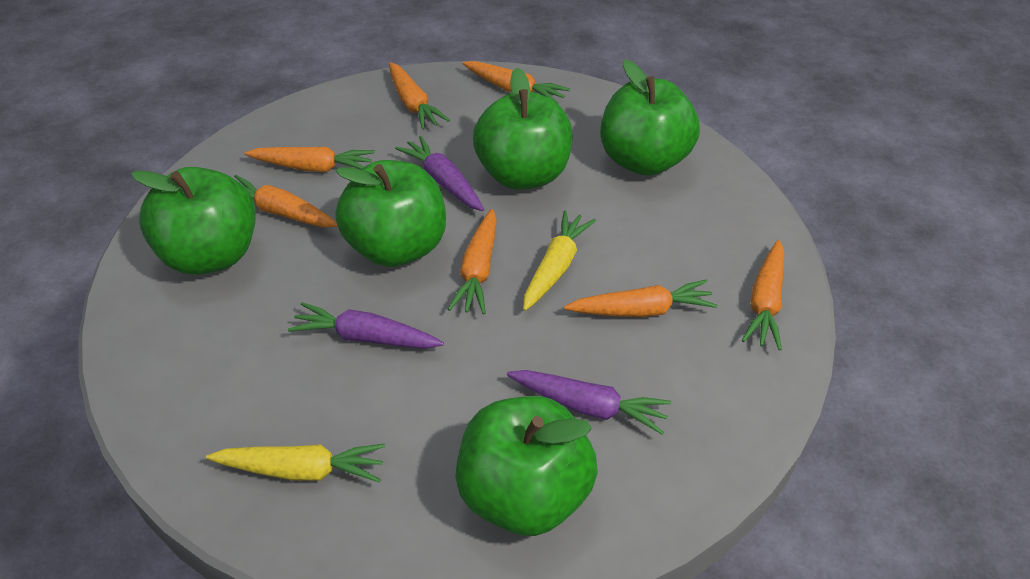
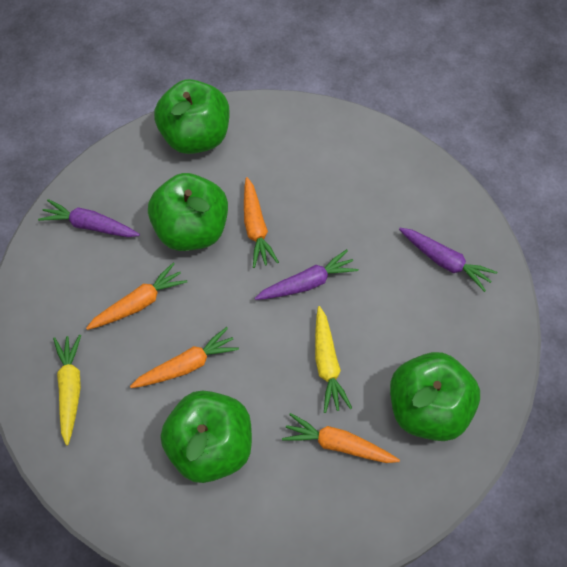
green apple: 5 -> 4
orange carrot: 7 -> 4

